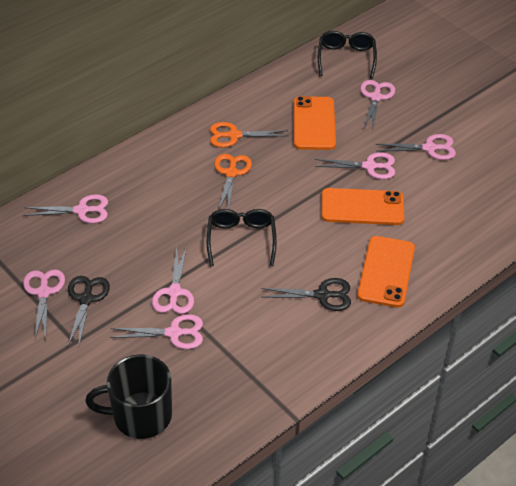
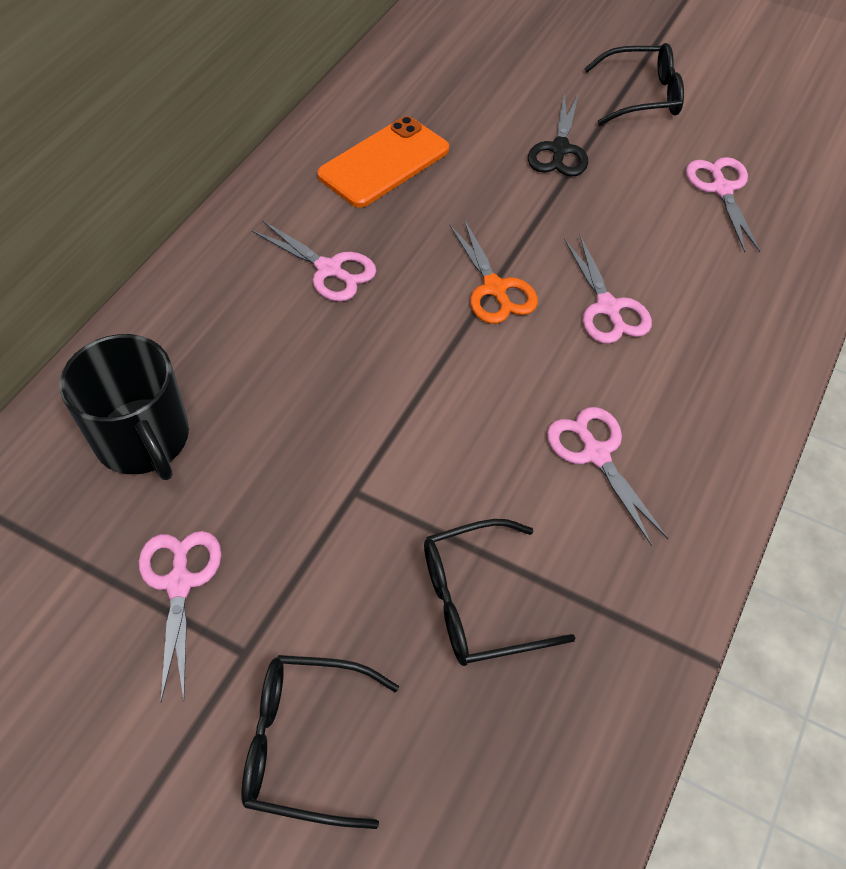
black glasses: 2 -> 3
black scissors: 2 -> 1
orange phone: 3 -> 1
orange scissors: 2 -> 1
pink scissors: 7 -> 5

